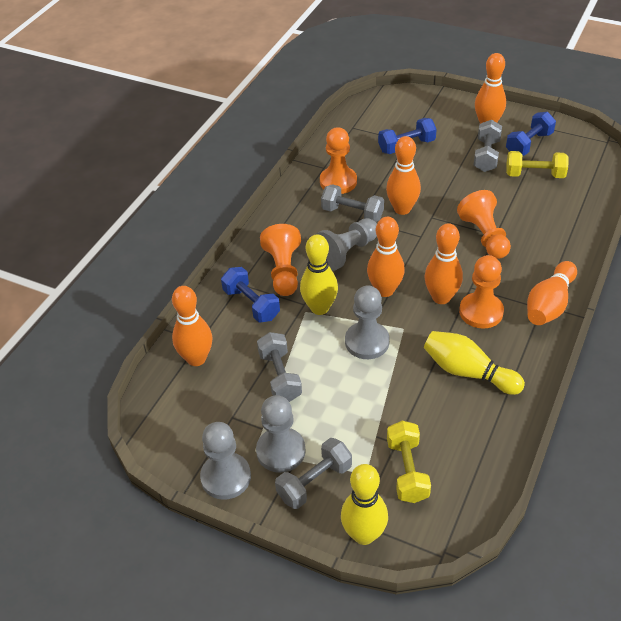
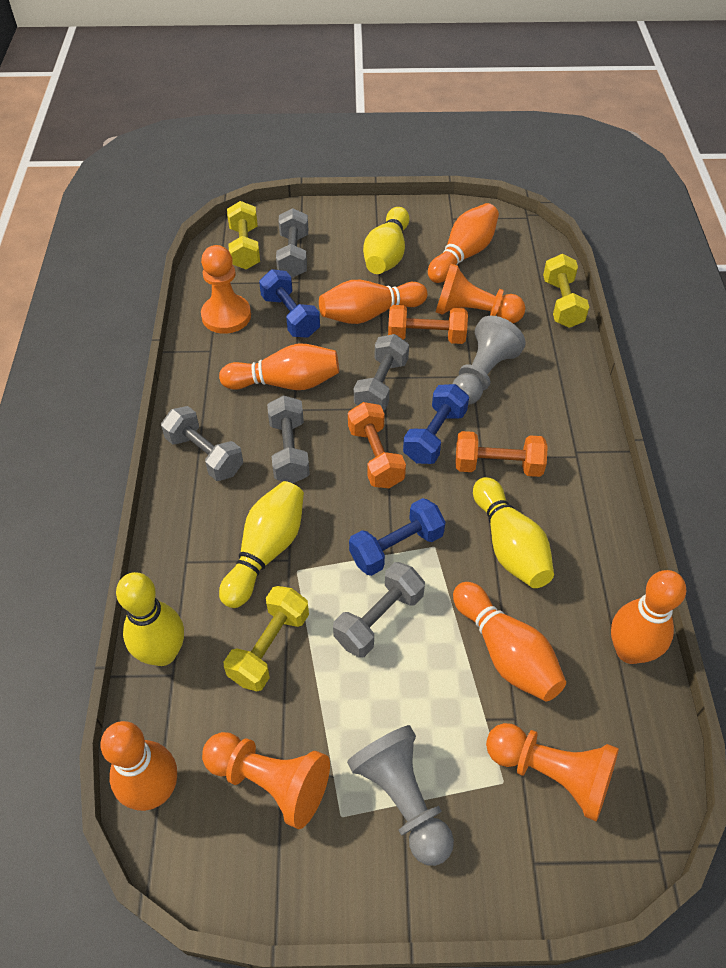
grey dumbbell: 4 -> 5
grey pawn: 4 -> 2
orange dumbbell: 0 -> 3
yellow bowling pin: 3 -> 4
yellow dumbbell: 2 -> 3

